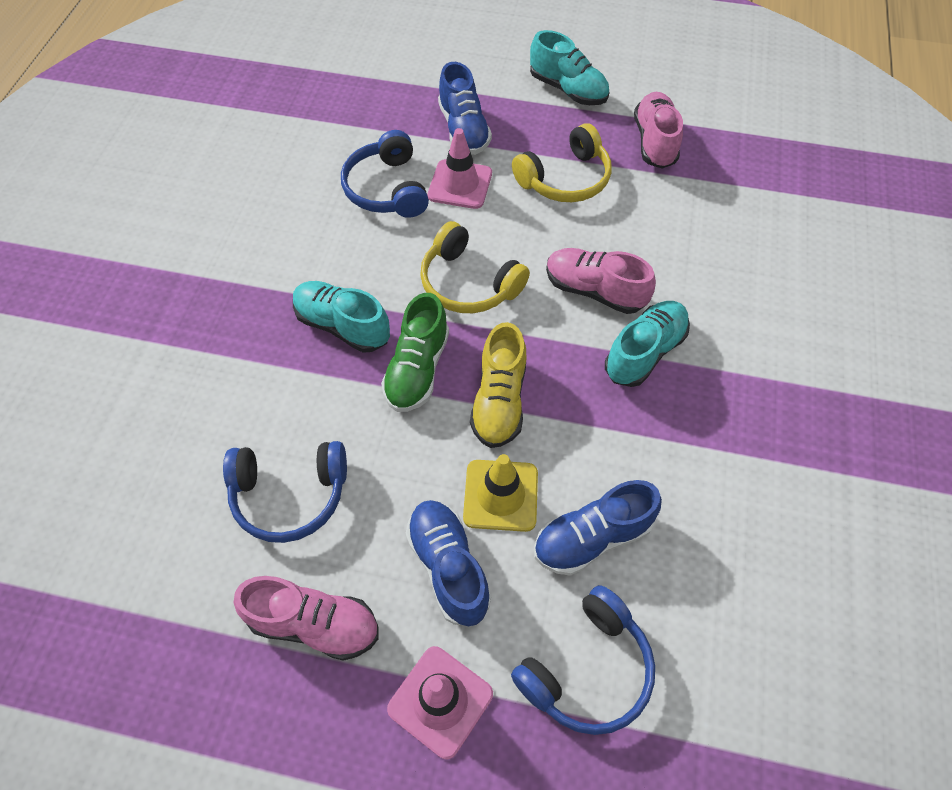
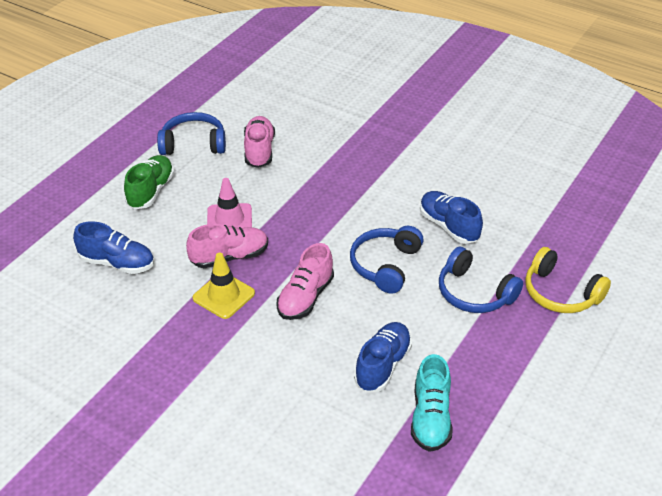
pink traffic cone: 2 -> 1
turquoise shoe: 3 -> 1
yellow headphones: 2 -> 1
yellow shoe: 1 -> 0

